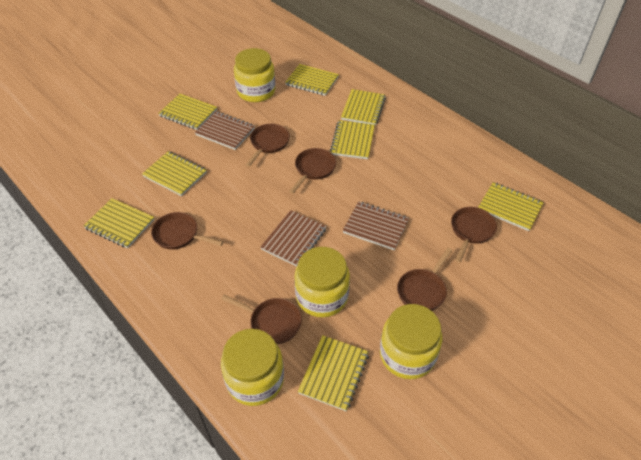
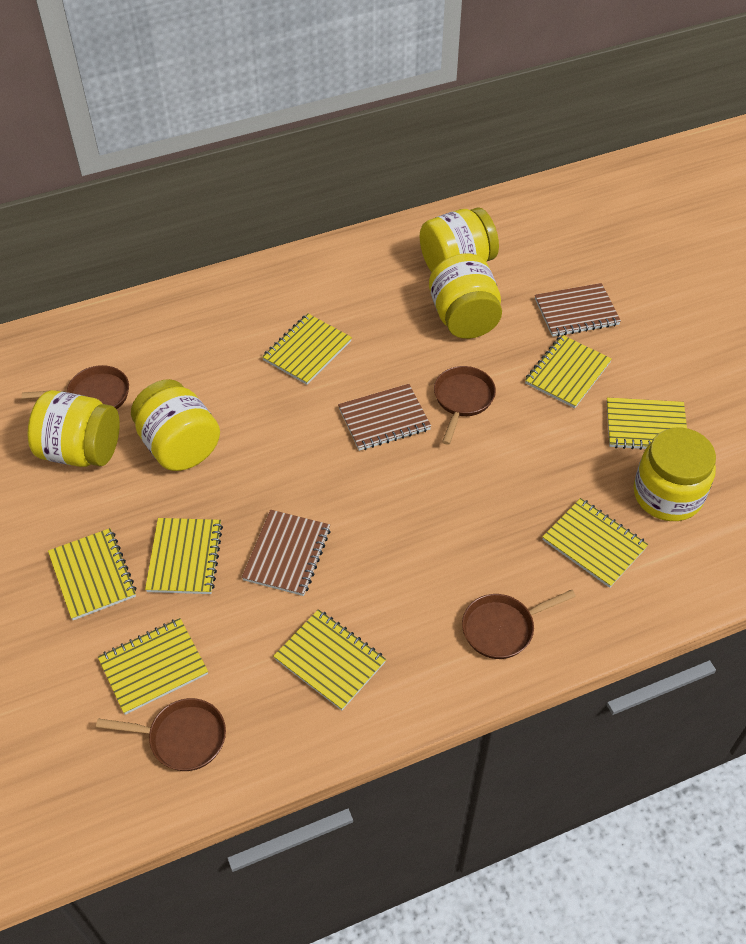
brown pan: 6 -> 4
yellow jar: 4 -> 5

